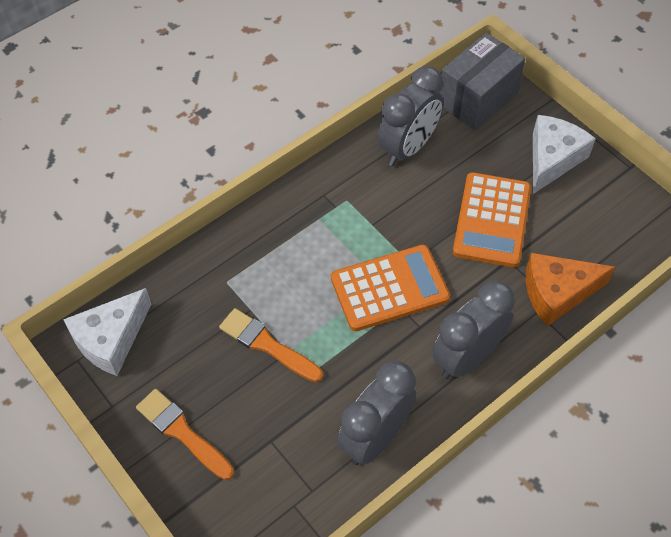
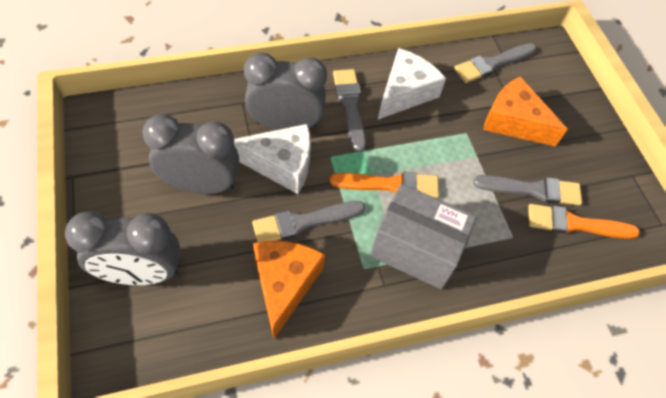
grey brush: 0 -> 4
orange calculator: 2 -> 0
orange cheese: 1 -> 2

